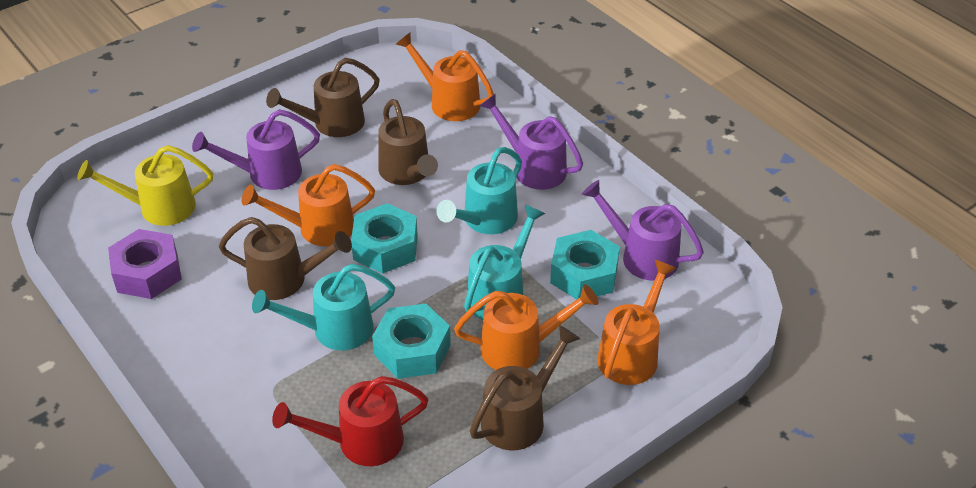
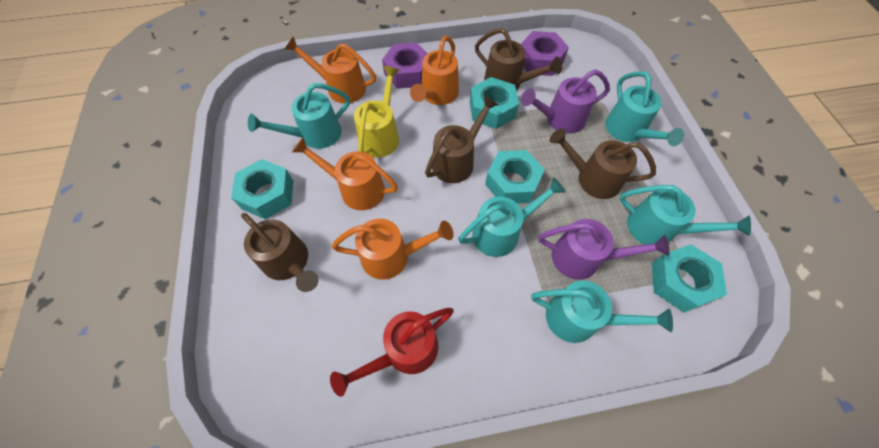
purple nut: 1 -> 2
purple watering can: 3 -> 2
turquoise nut: 3 -> 4
turquoise watering can: 3 -> 5

